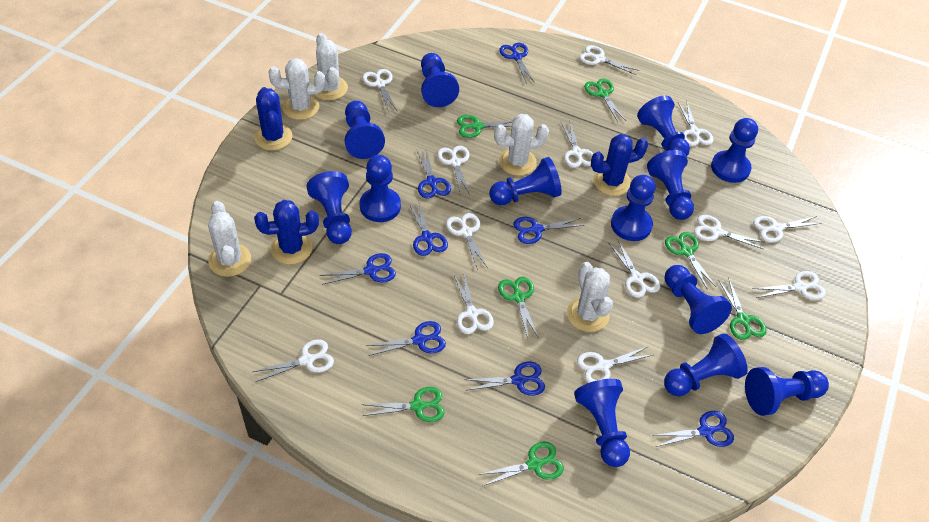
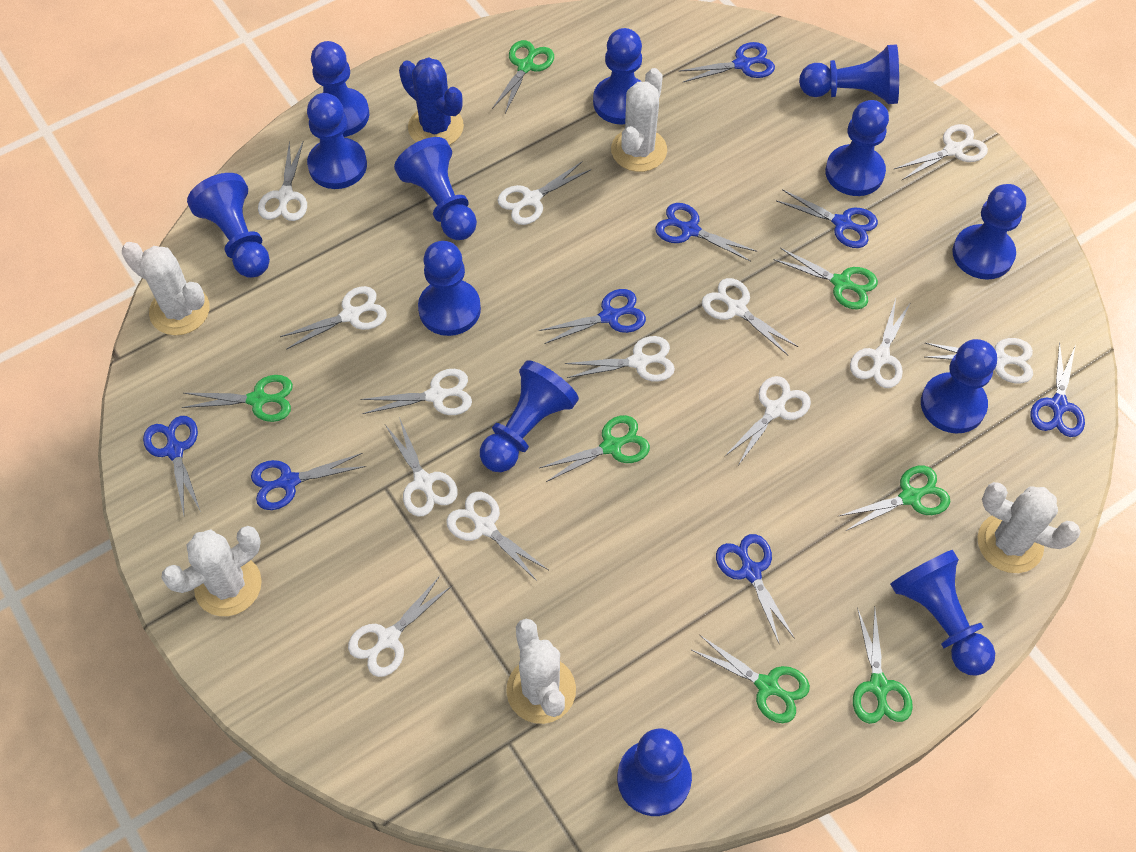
blue cactus: 3 -> 1

